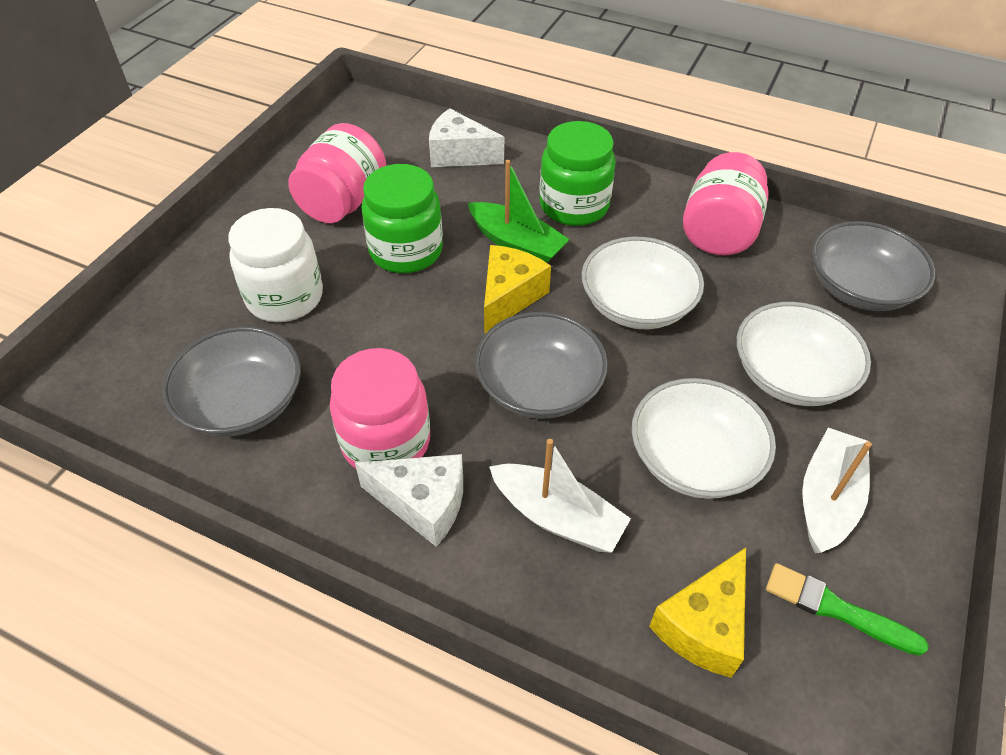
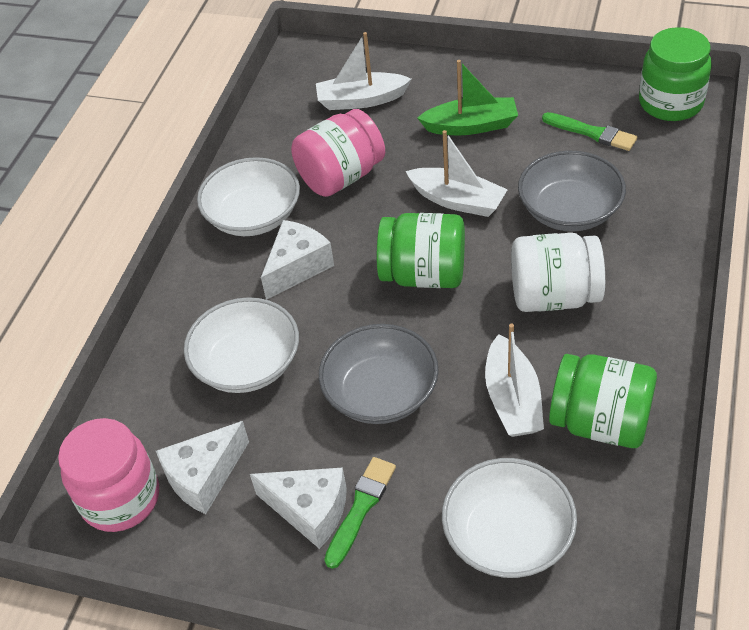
green brush: 1 -> 2
green jar: 2 -> 3
grey bowl: 3 -> 2
pink jar: 3 -> 2
white boat: 2 -> 3
white cheese: 2 -> 3
yellow cheese: 2 -> 0

